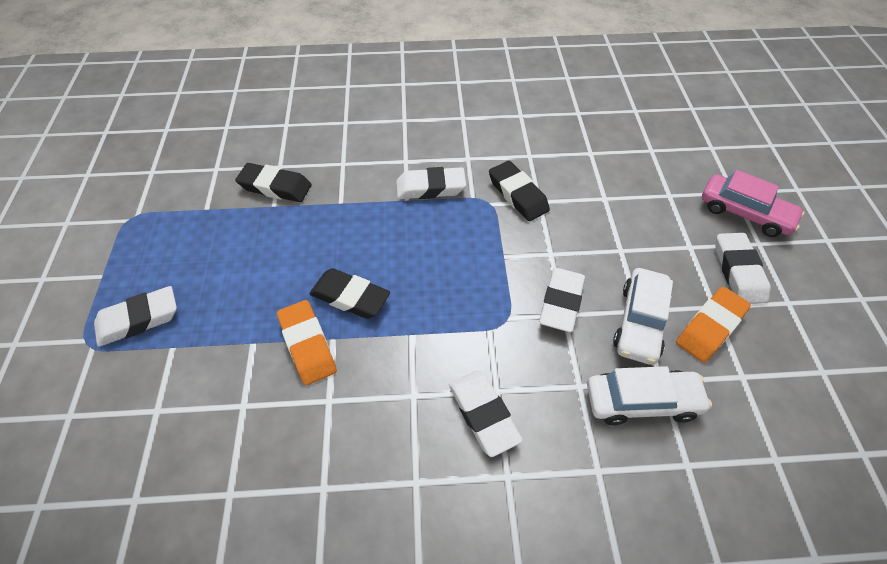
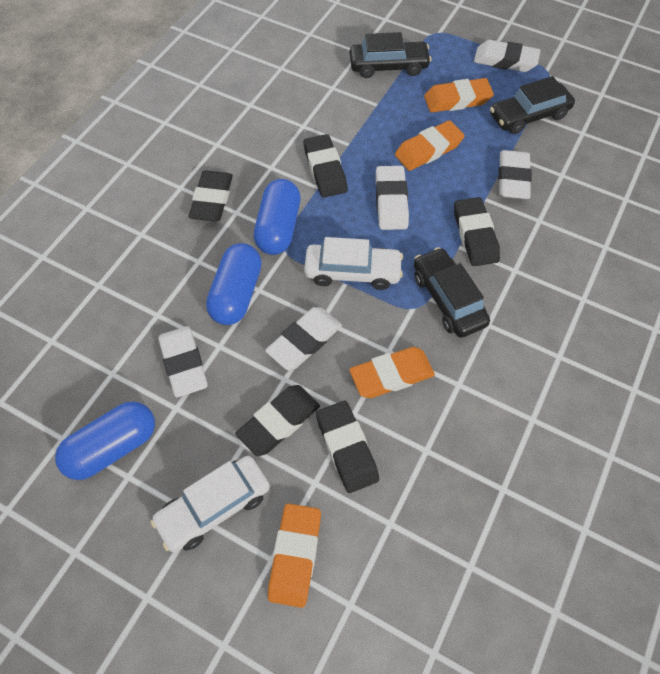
black car: 0 -> 3
black eraser: 3 -> 5
blue capsule: 0 -> 3
orange eraser: 2 -> 4
pink car: 1 -> 0

